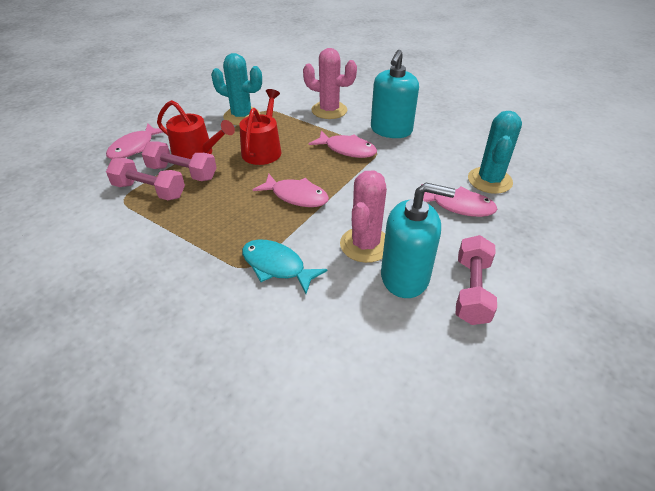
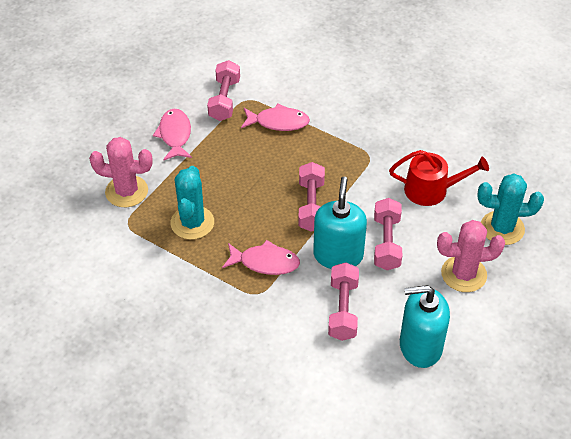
pink dumbbell: 3 -> 4
pink fish: 4 -> 3
red watering can: 2 -> 1
turquoise fish: 1 -> 0

